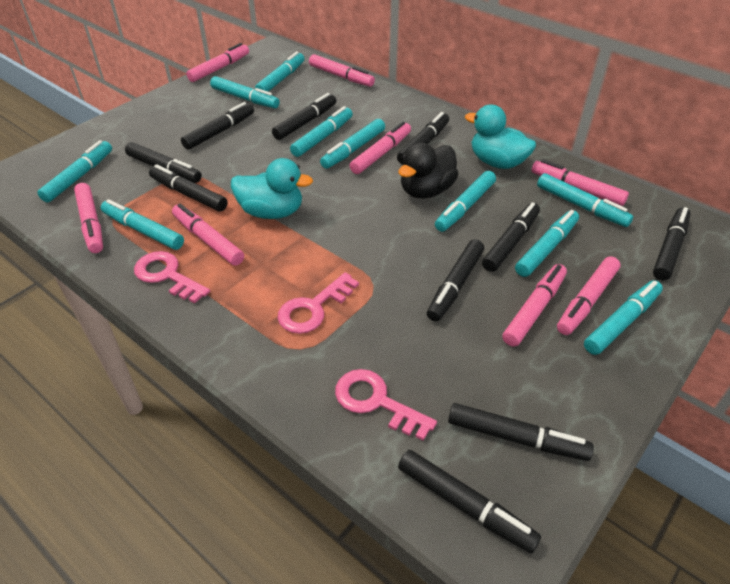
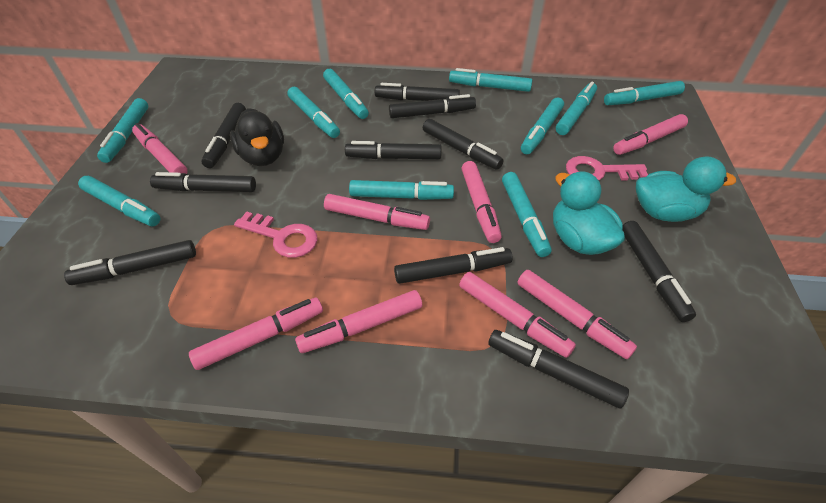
pink key: 3 -> 2

